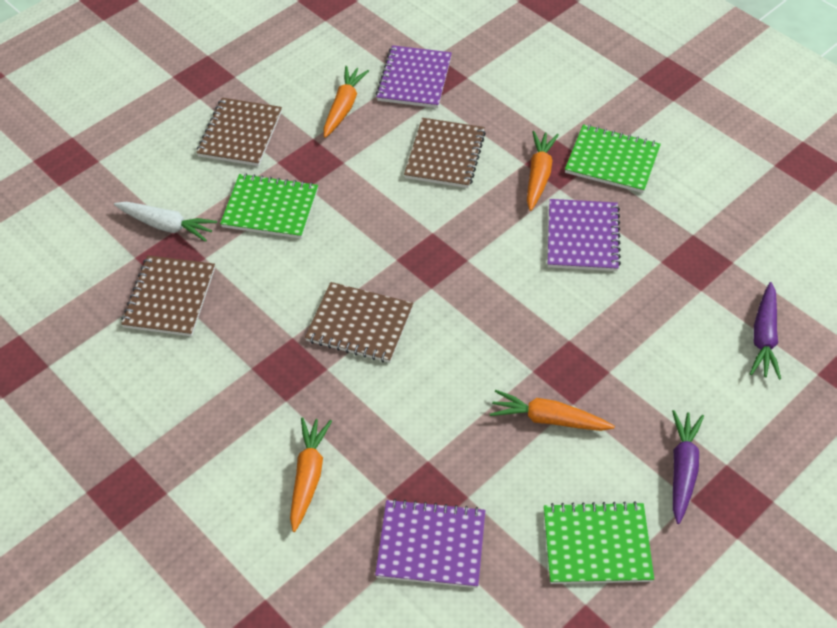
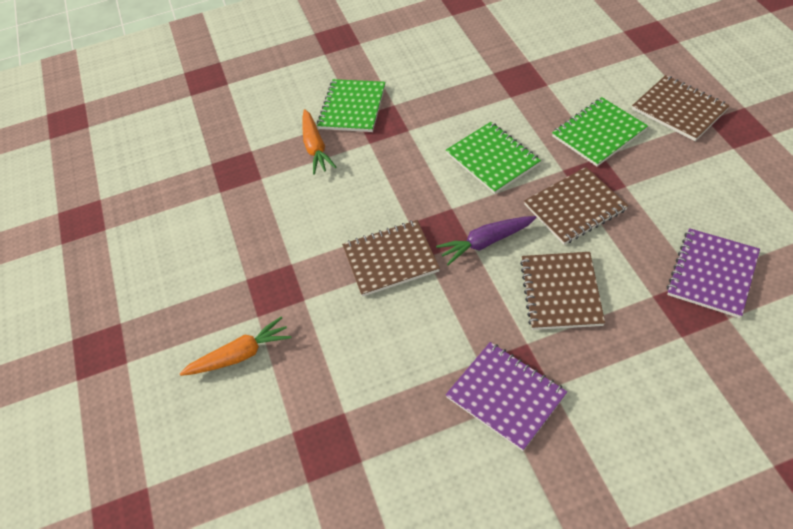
orange carrot: 4 -> 2
purple carrot: 2 -> 1
purple notebook: 3 -> 2
white carrot: 1 -> 0

